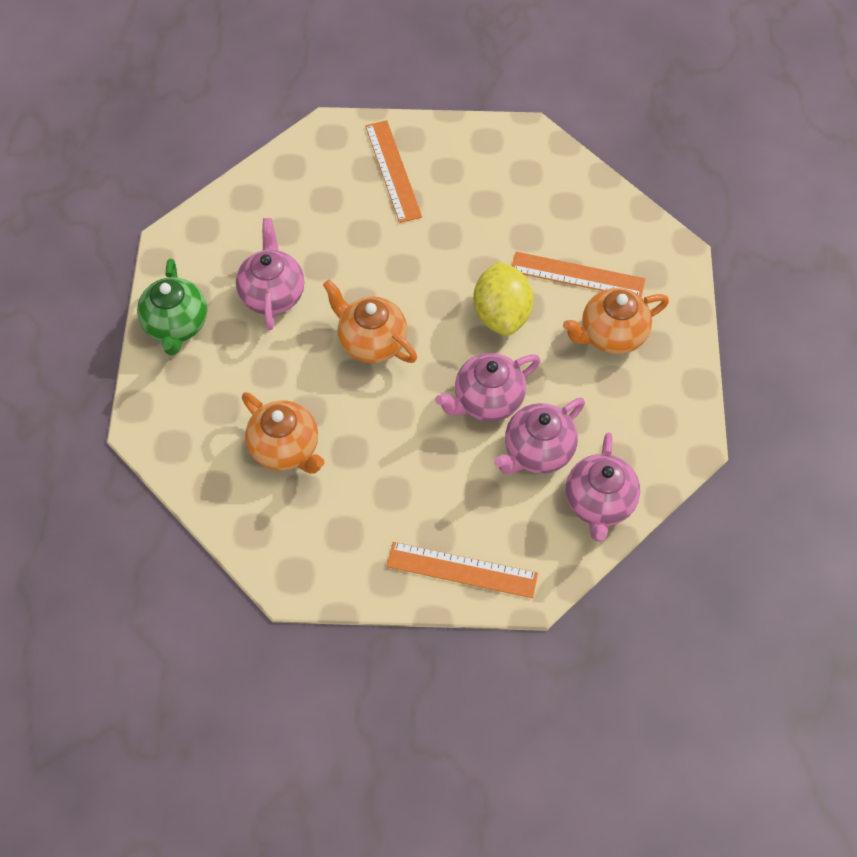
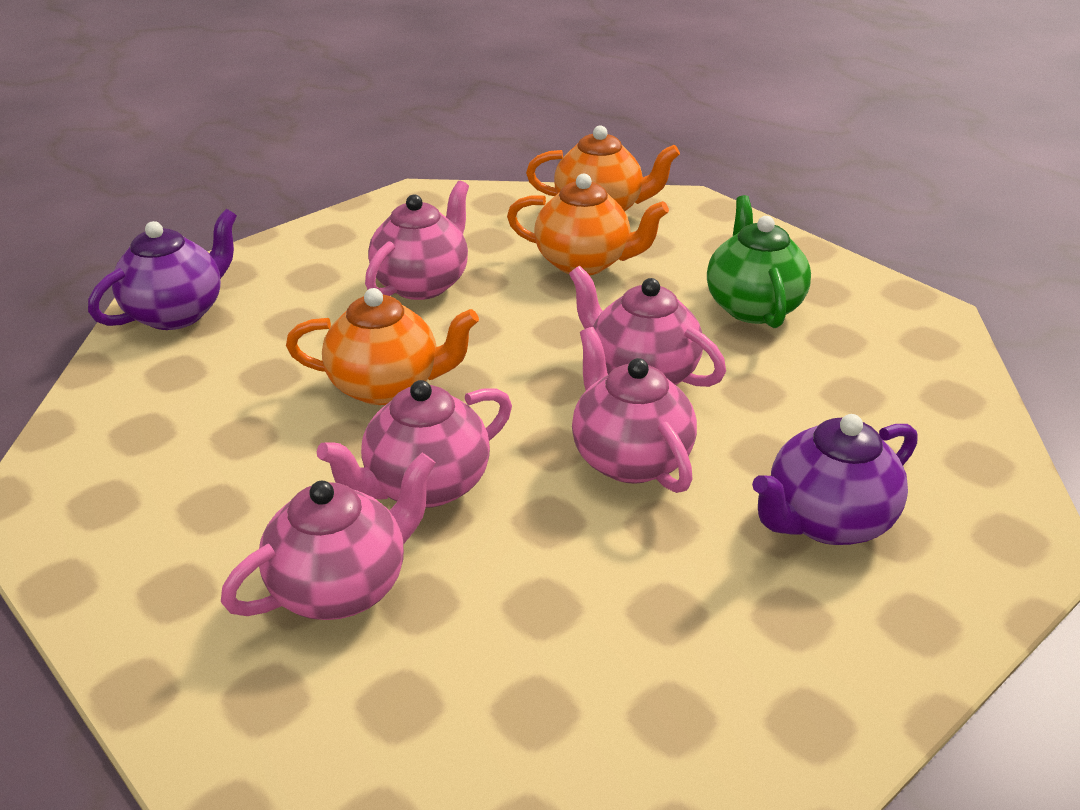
orange ruler: 3 -> 0
pink teapot: 4 -> 5
purple teapot: 0 -> 2
yellow lemon: 1 -> 0

